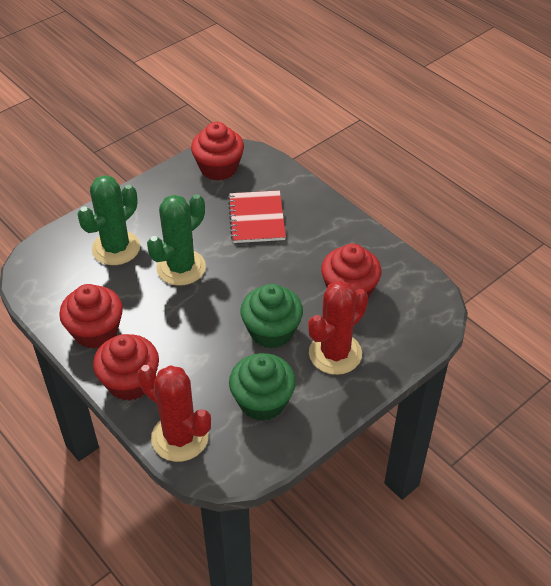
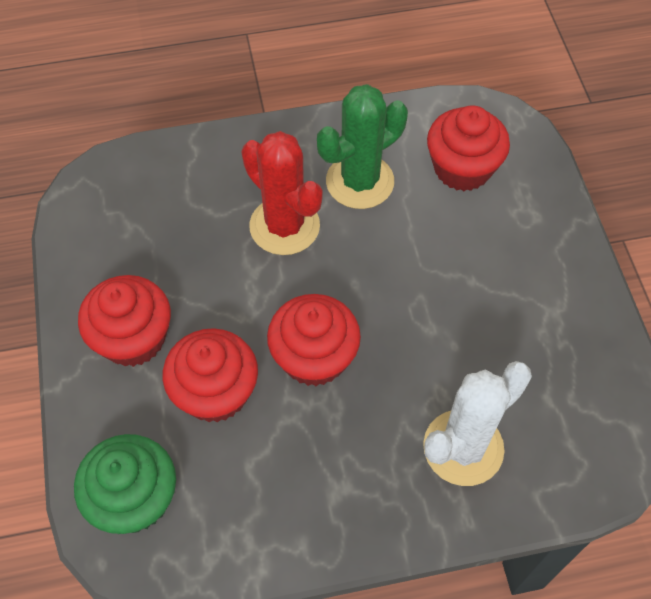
green cactus: 2 -> 1
green cupcake: 2 -> 1
red cactus: 2 -> 1
red notebook: 1 -> 0
white cactus: 0 -> 1

